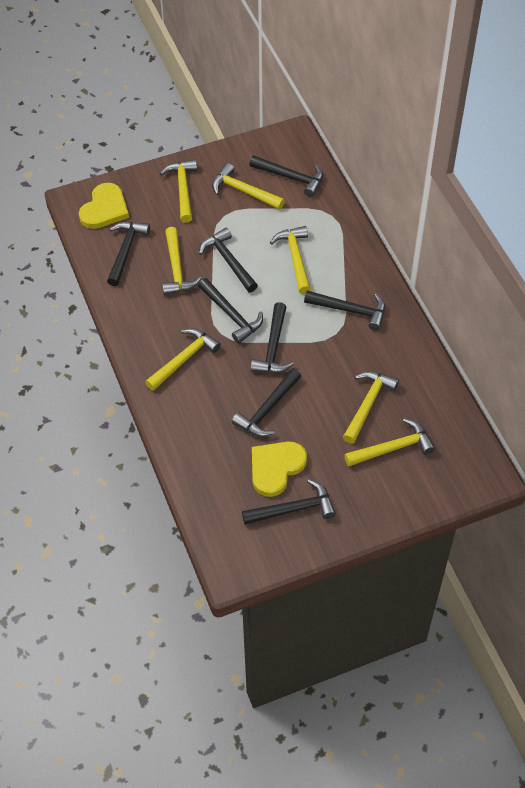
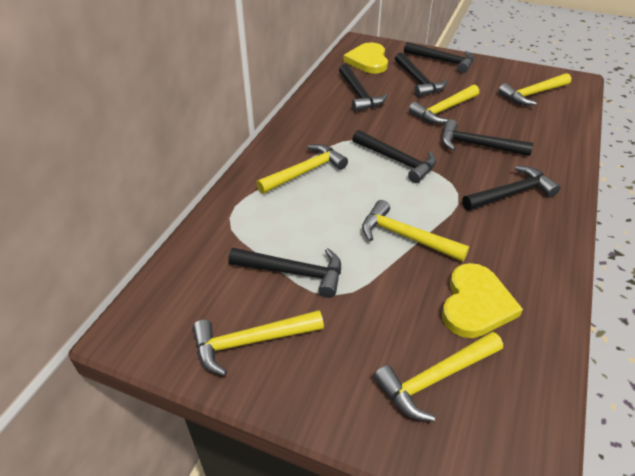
black hammer: 8 -> 7
yellow hammer: 7 -> 6

